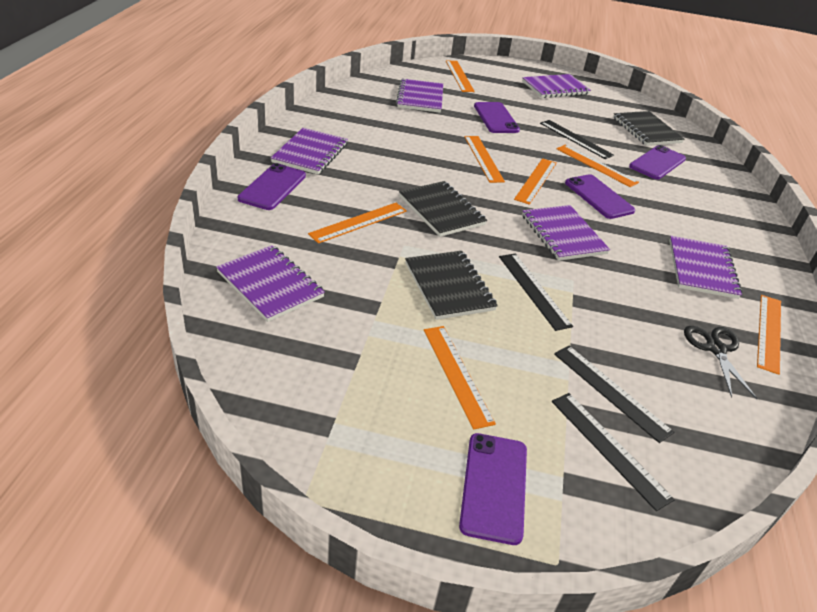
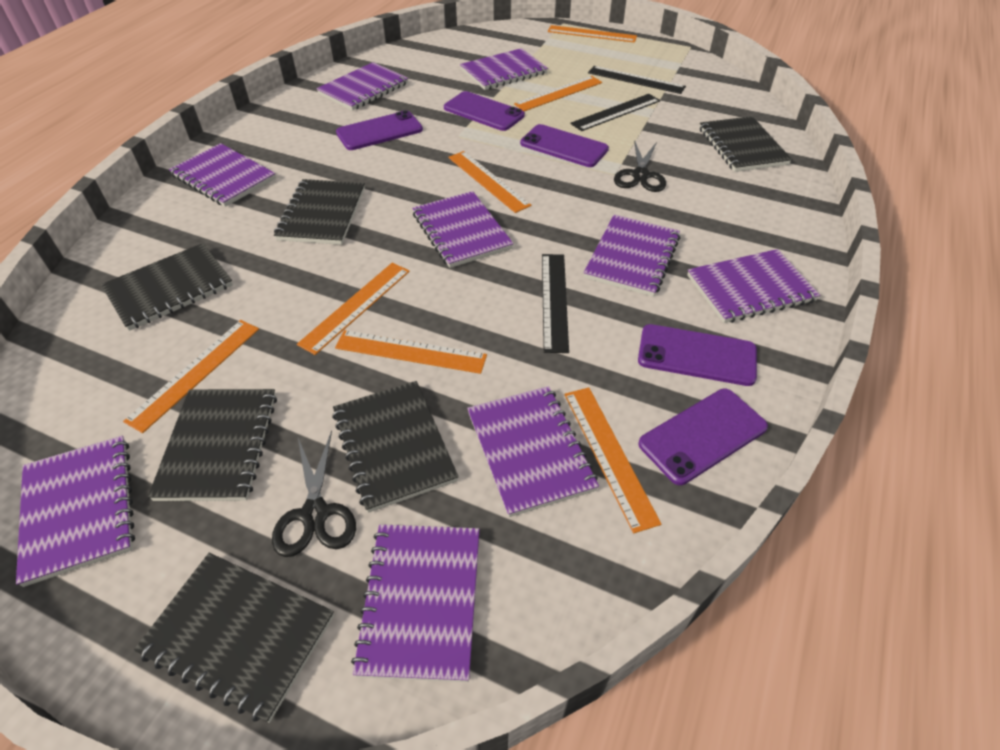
black notebook: 3 -> 6
black ruler: 4 -> 3
black scissors: 1 -> 2
purple notebook: 6 -> 9

